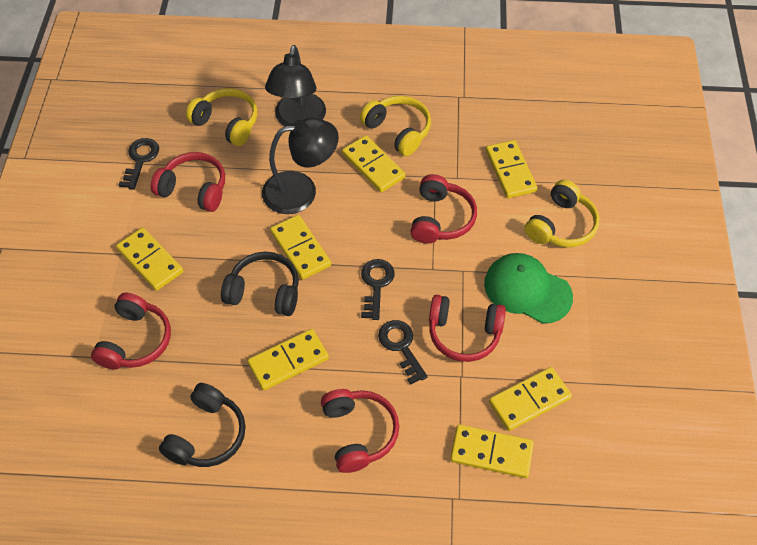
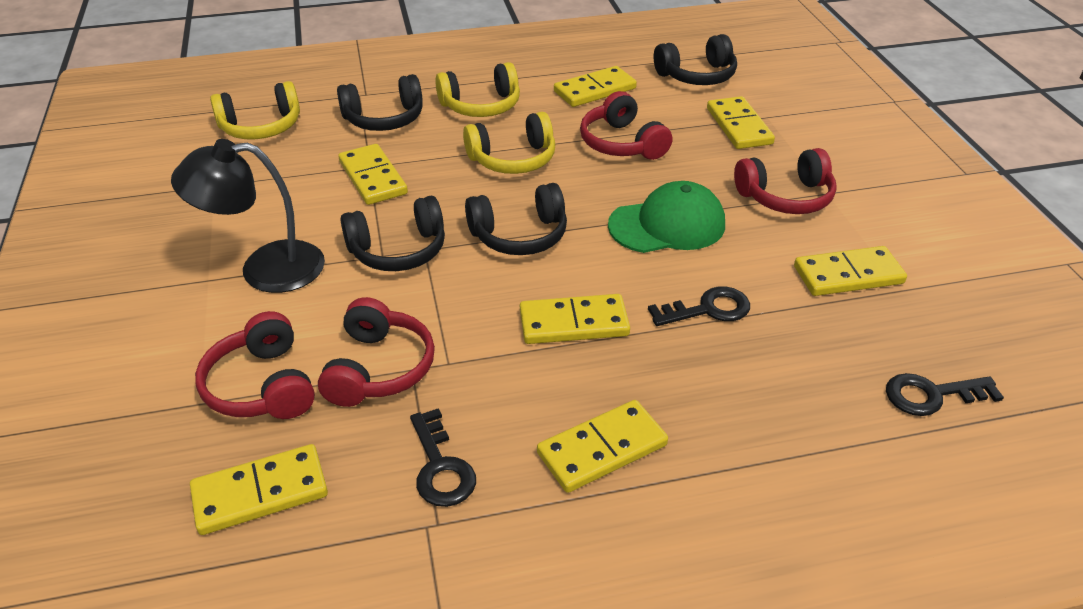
black headphones: 2 -> 4
black lamp: 2 -> 1
red headphones: 5 -> 4

